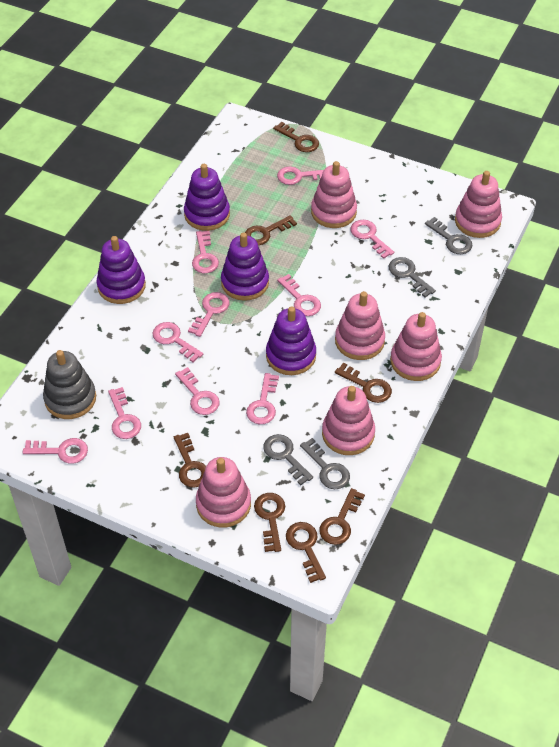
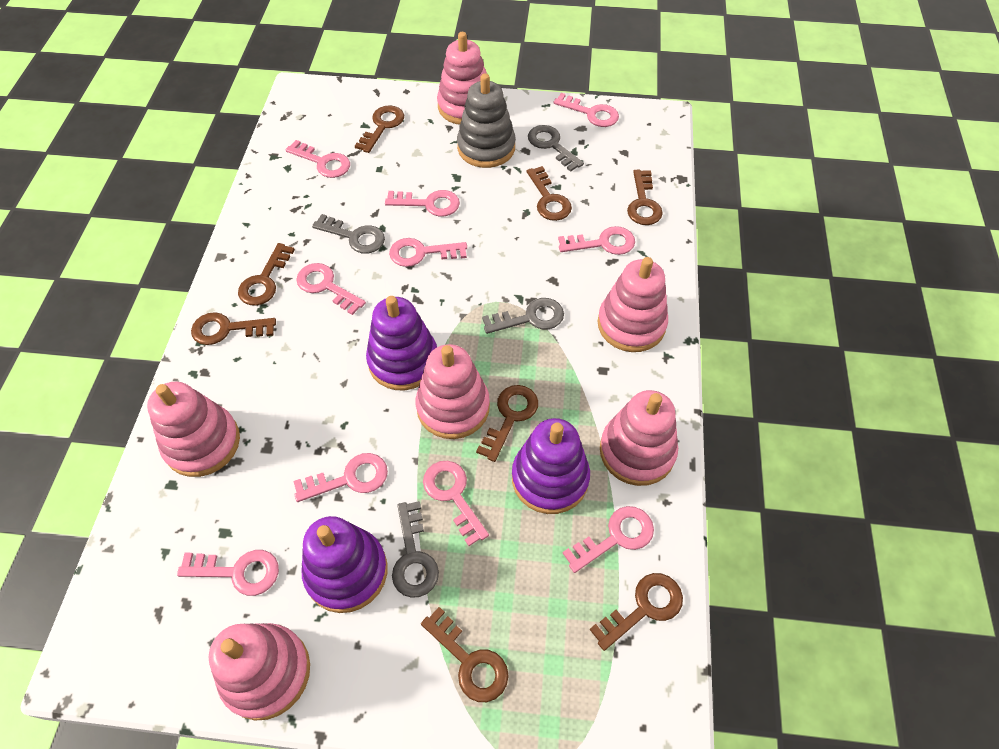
brown key: 7 -> 8
purple stacking toy: 4 -> 3

